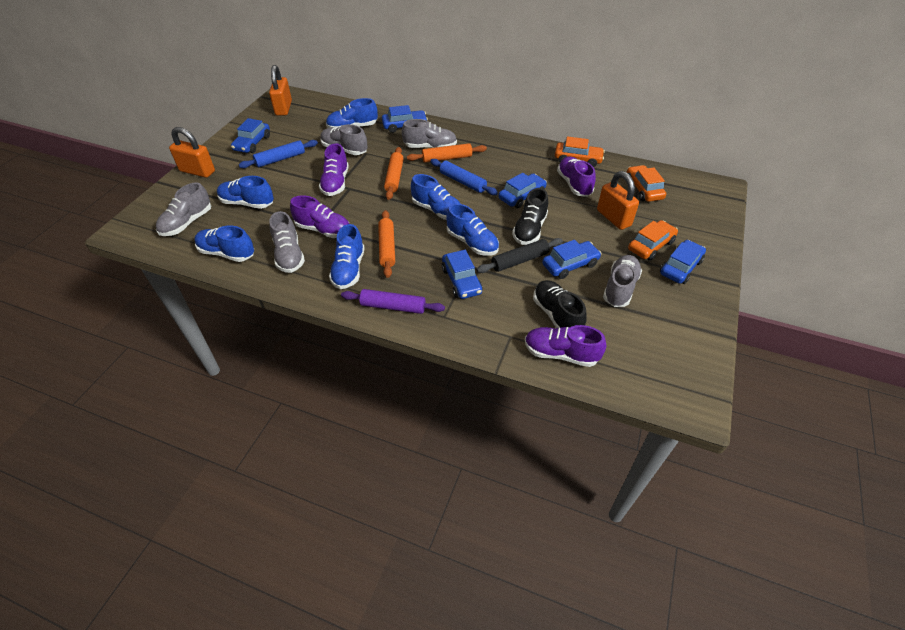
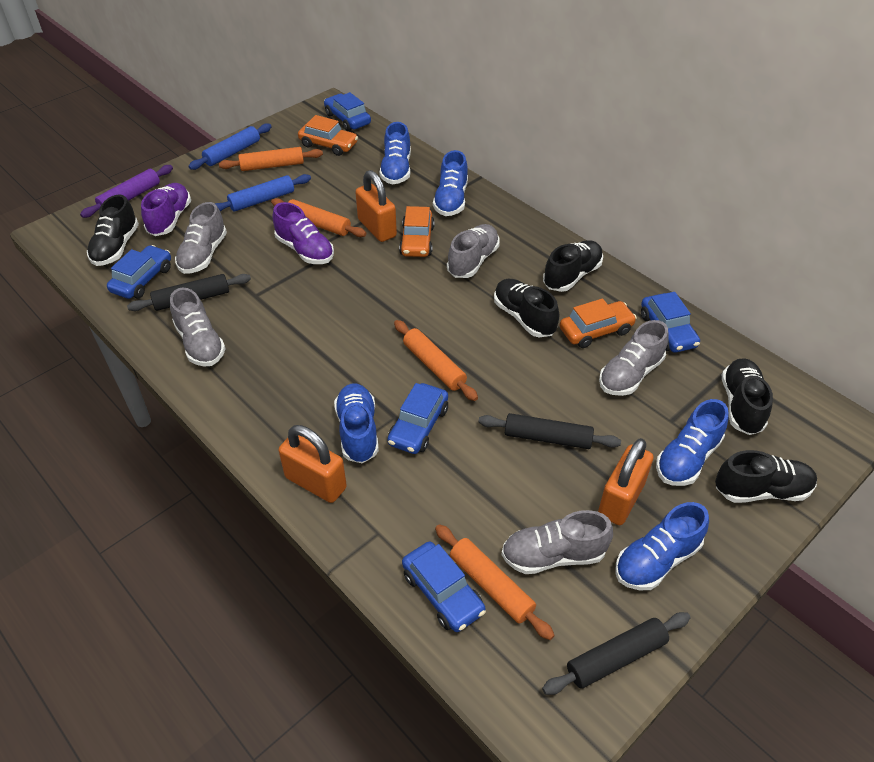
black rolling pin: 1 -> 3
black shoe: 2 -> 5
blue car: 6 -> 5
blue shoe: 6 -> 5
orange rolling pin: 3 -> 4
purple shoe: 4 -> 2

